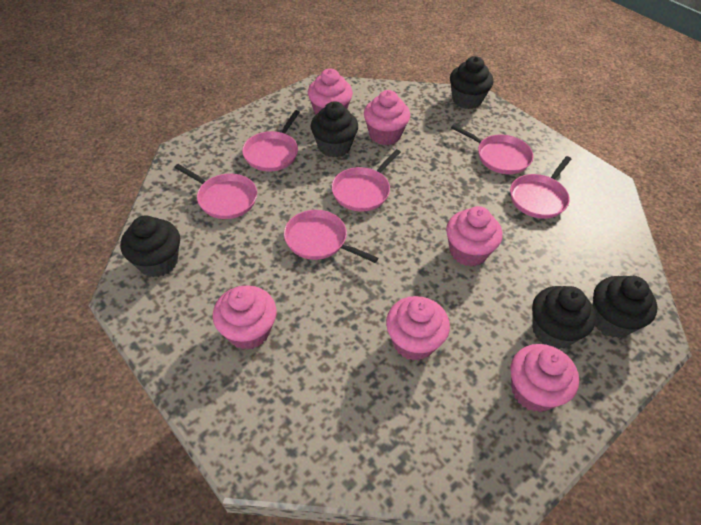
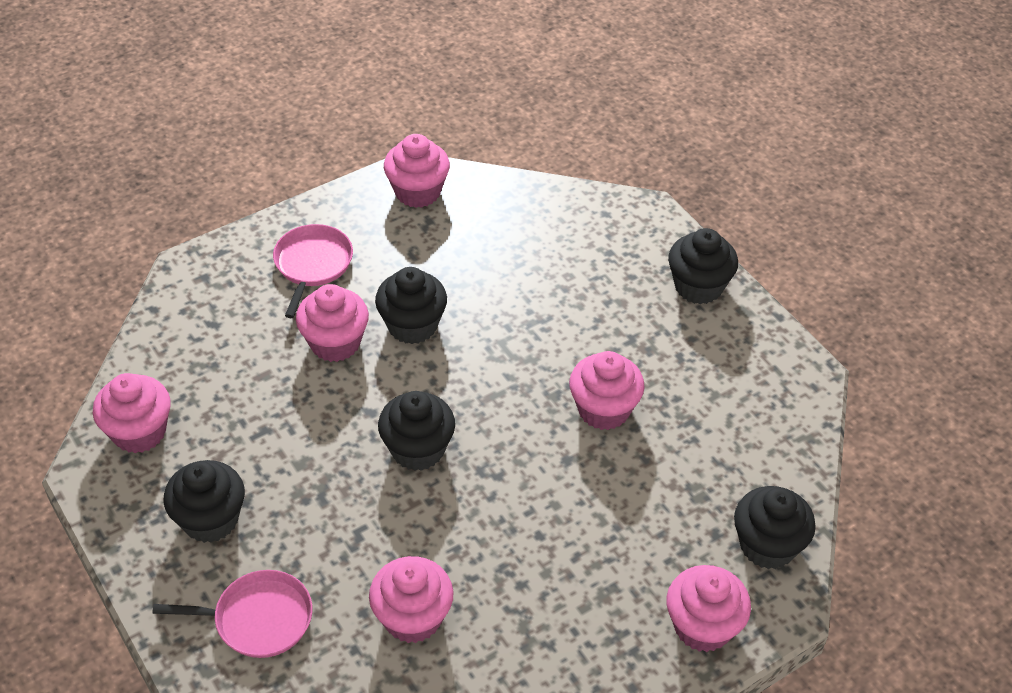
pink pan: 6 -> 2

